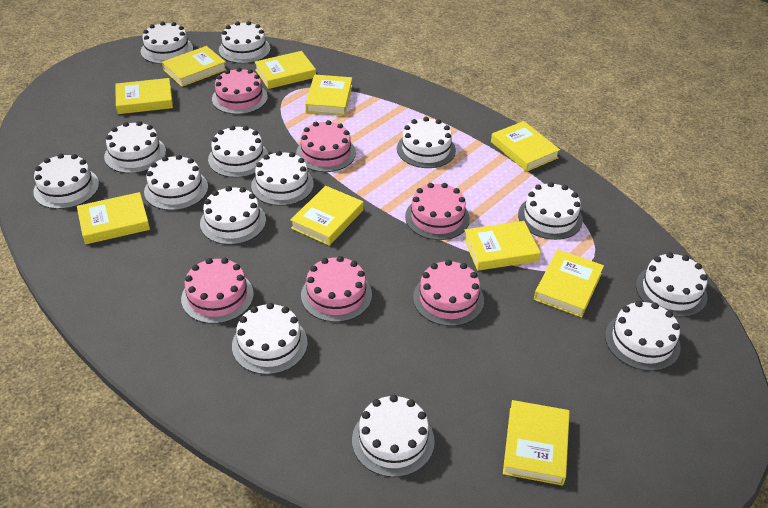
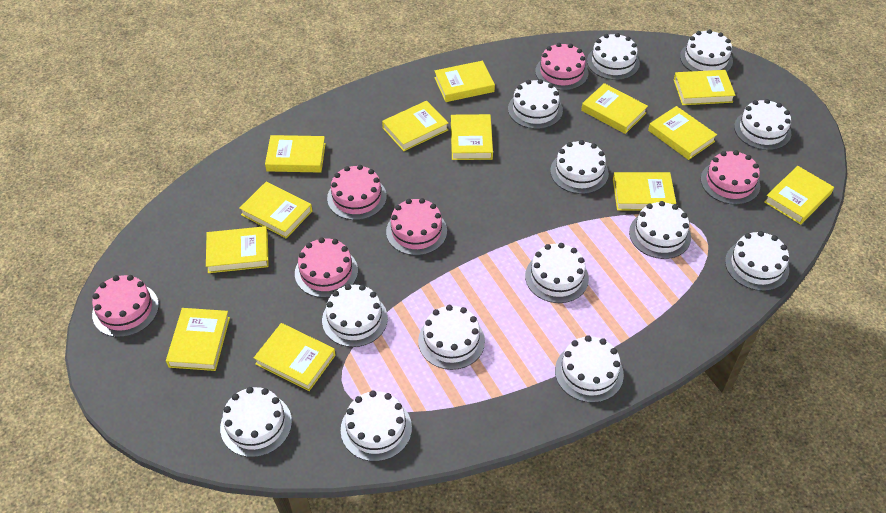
white cake: 14 -> 13
yellow book: 10 -> 13

